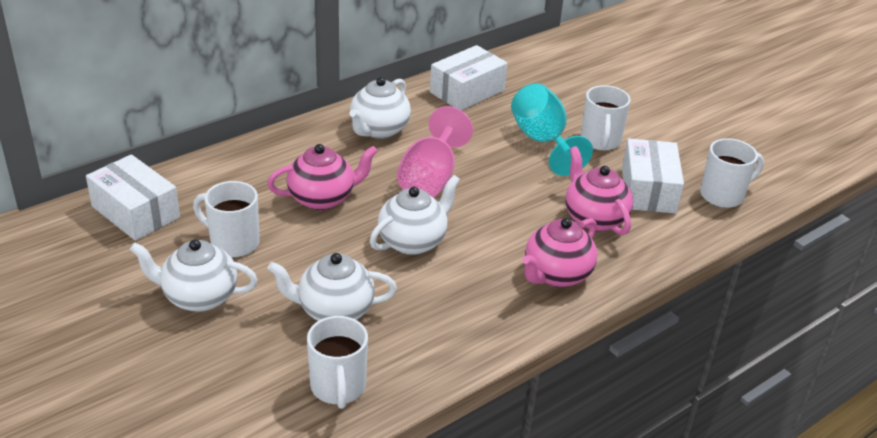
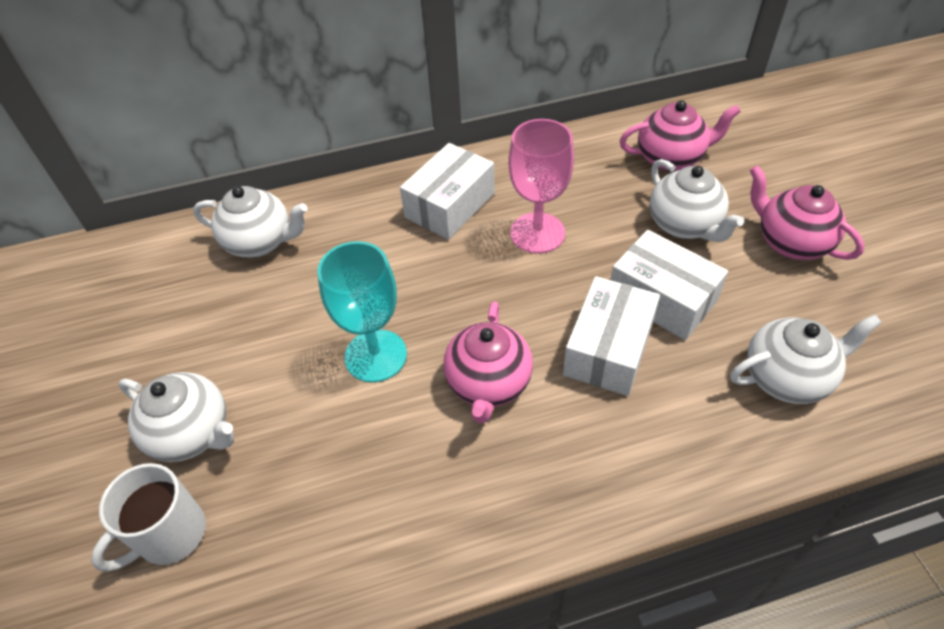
white mug: 4 -> 1

